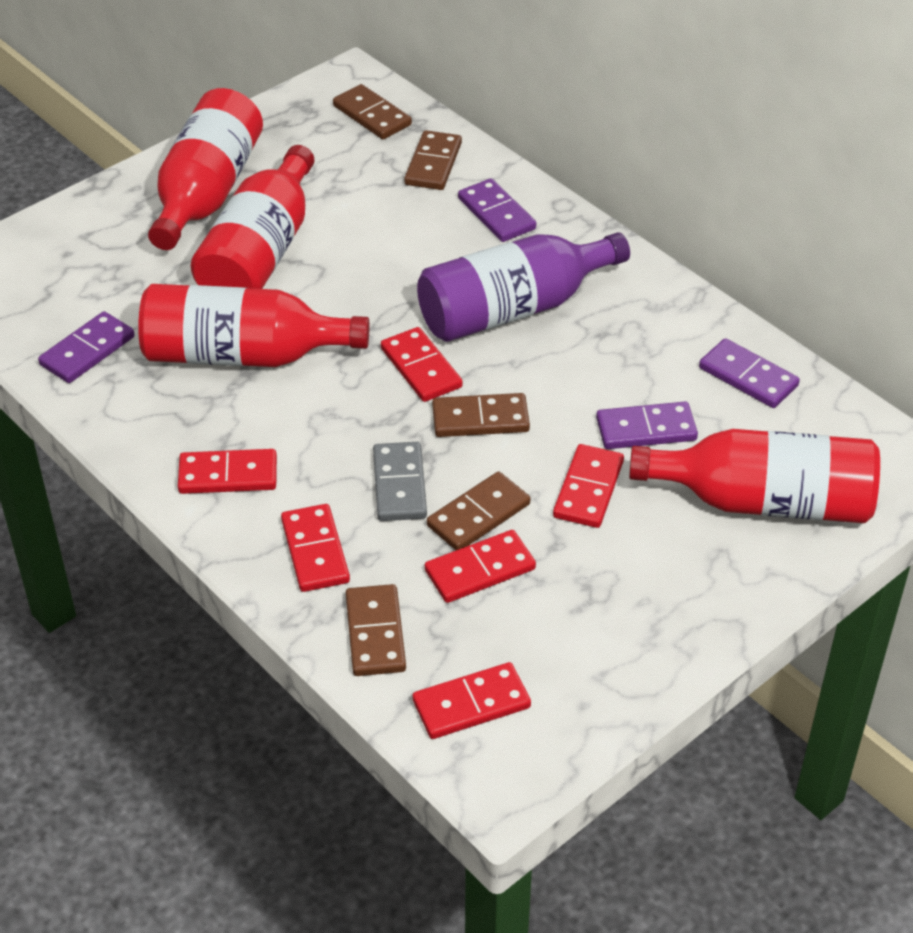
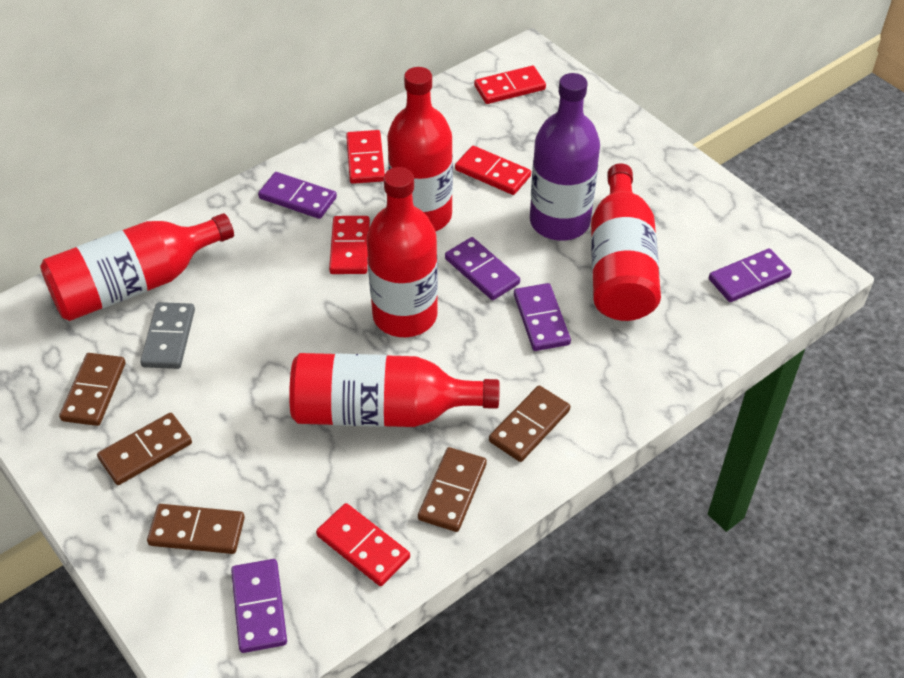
purple domino: 4 -> 5
red bottle: 4 -> 5
red domino: 6 -> 5

